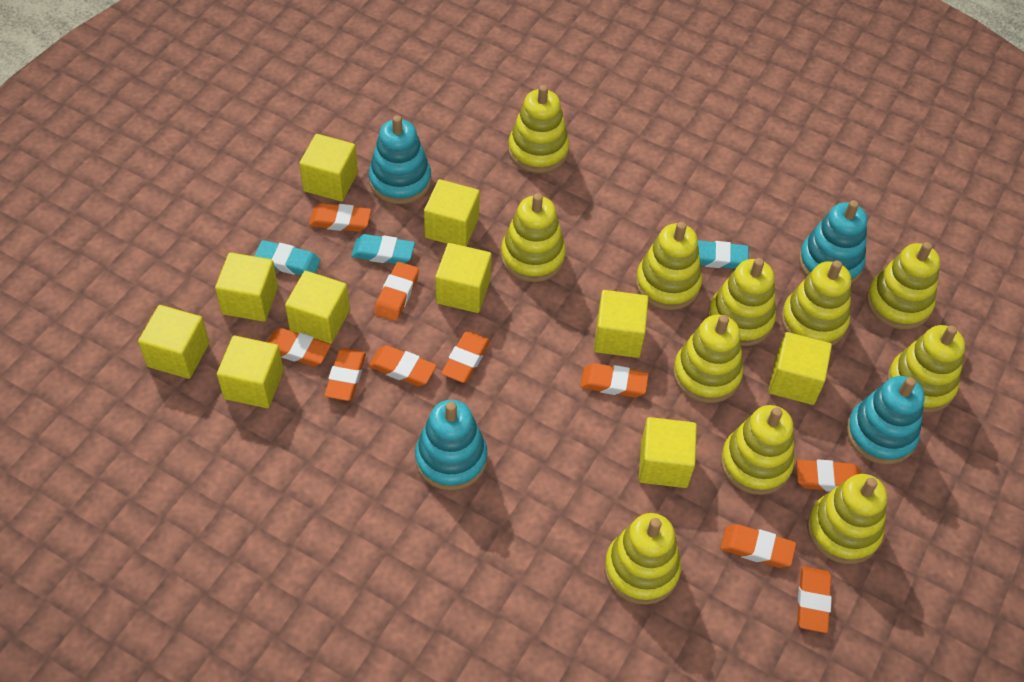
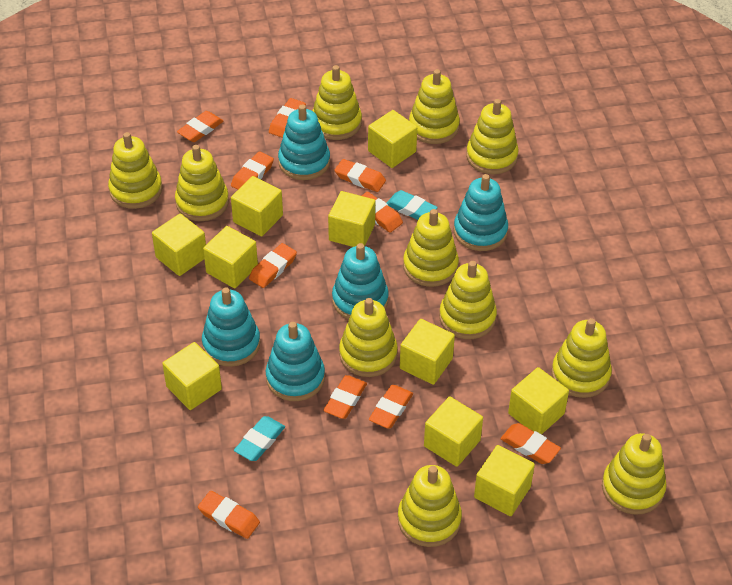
turquoise eraser: 3 -> 2
turquoise stacking toy: 4 -> 5

